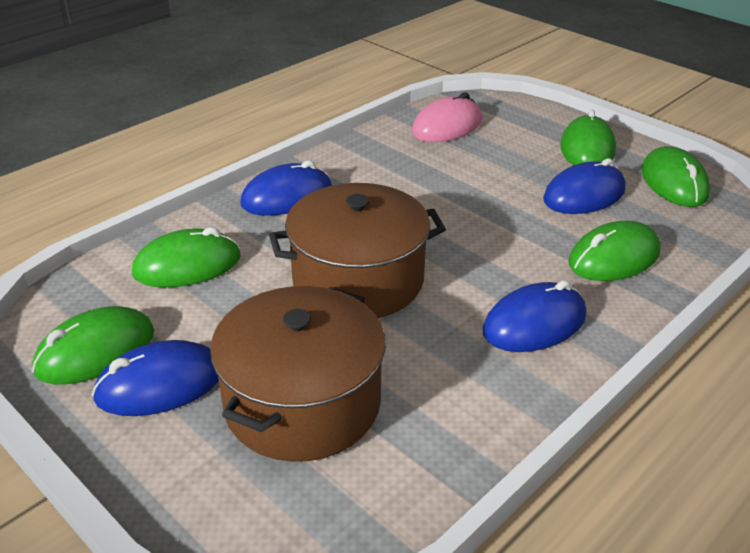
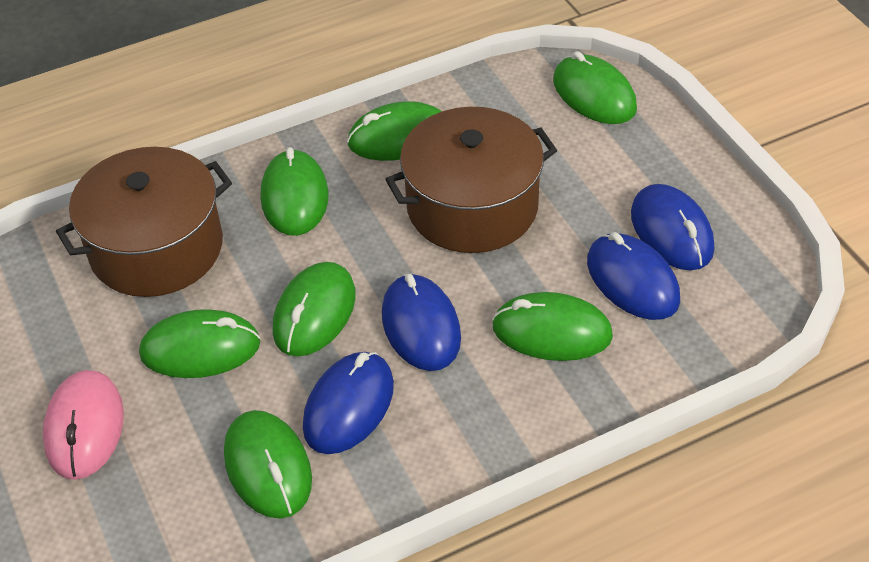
green mouse: 5 -> 7

